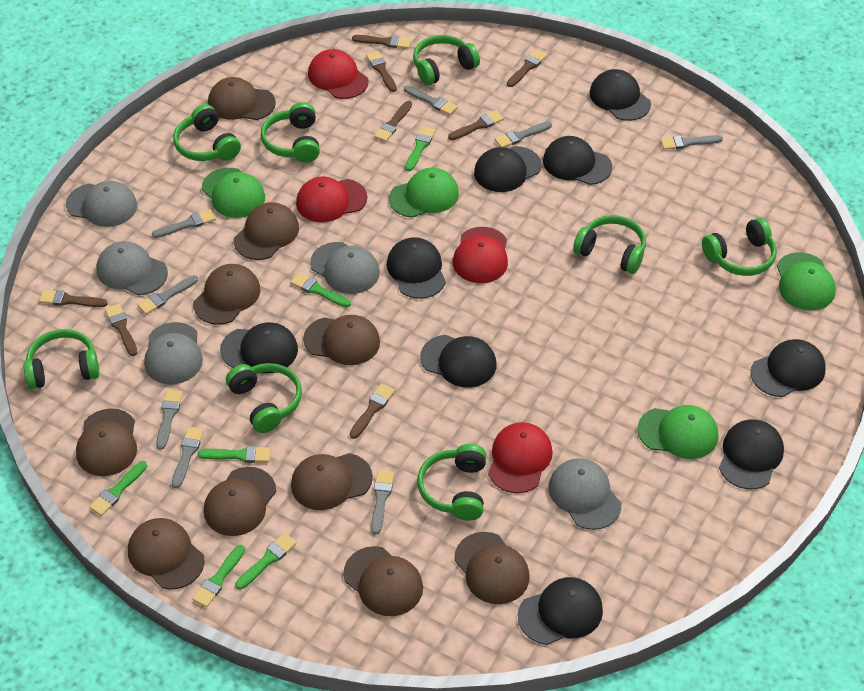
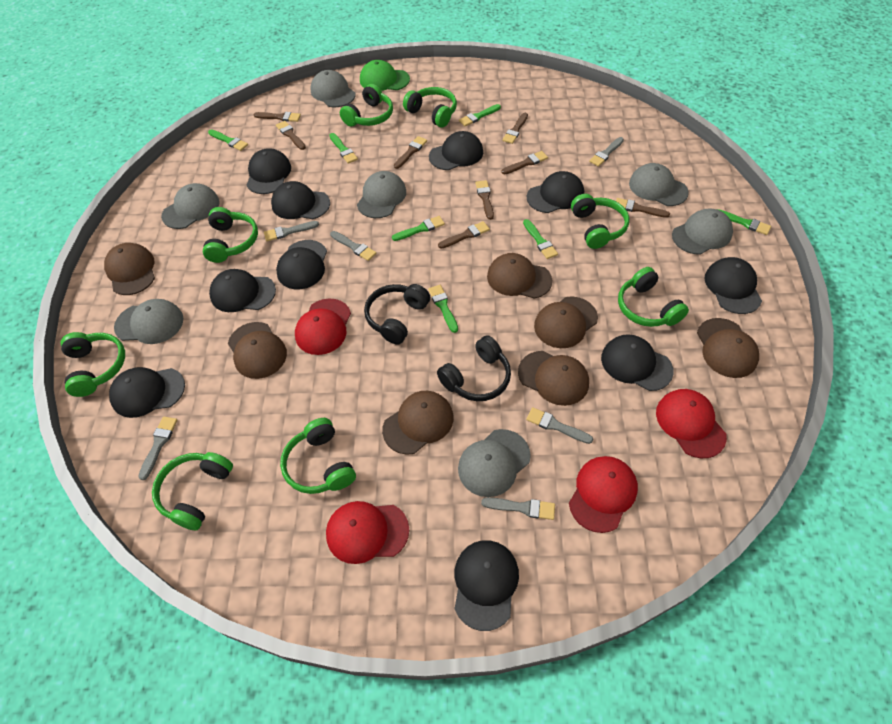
black cap: 9 -> 10
black headphones: 0 -> 2
brown cap: 10 -> 7
green brush: 6 -> 7
green cap: 4 -> 1
grey brush: 8 -> 6
grey cap: 5 -> 7

